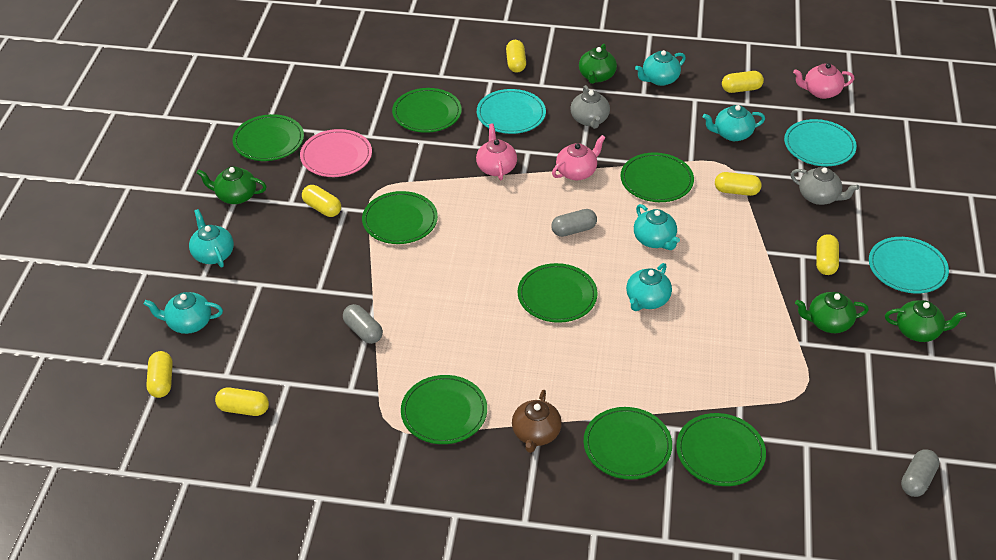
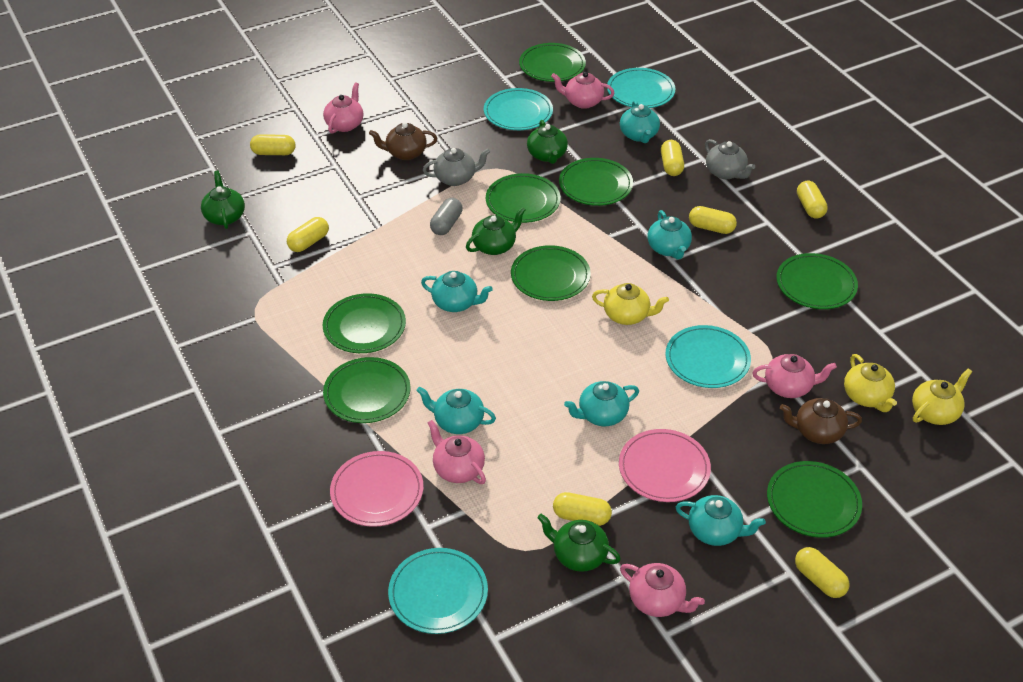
brown teapot: 1 -> 2
grey capsule: 3 -> 1
pink plate: 1 -> 2
pink teapot: 3 -> 5
turquoise plate: 3 -> 4
yellow teapot: 0 -> 3

